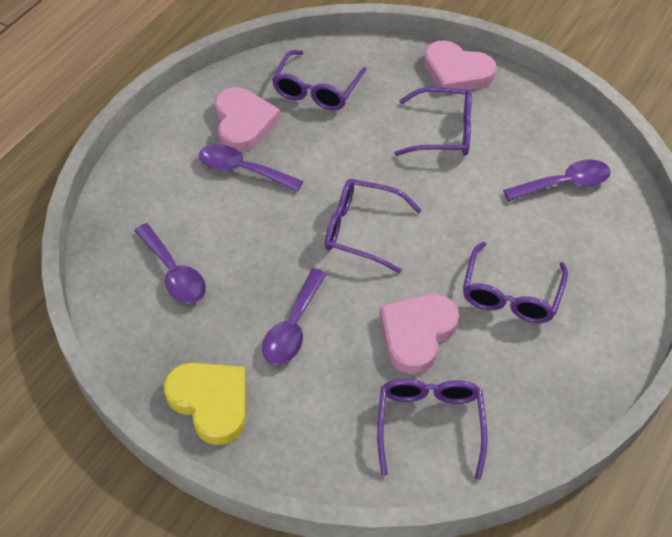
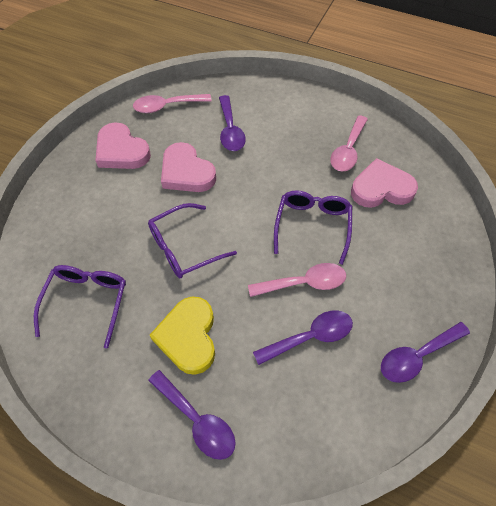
pink spoon: 0 -> 3
purple glasses: 5 -> 3

